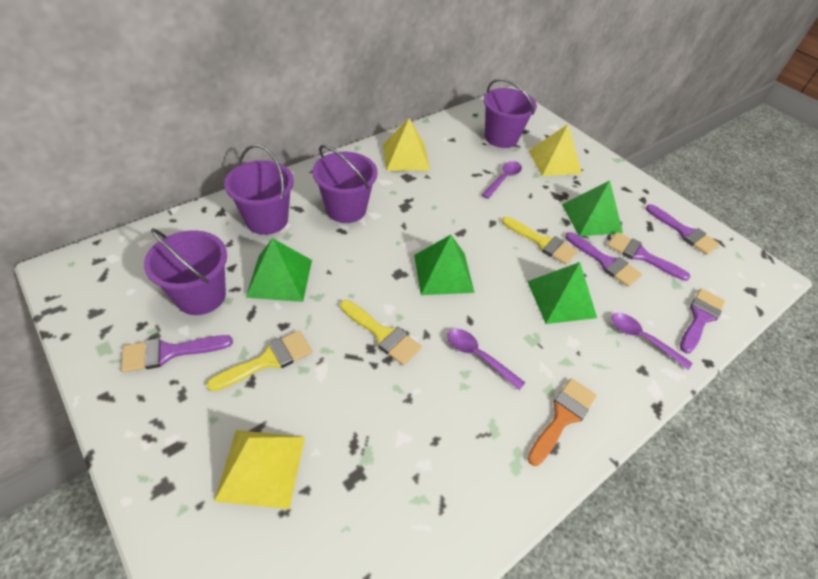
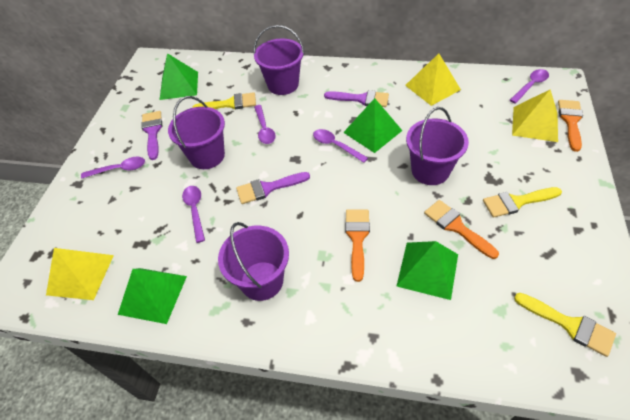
orange brush: 1 -> 3
purple brush: 5 -> 3
purple spoon: 3 -> 5

